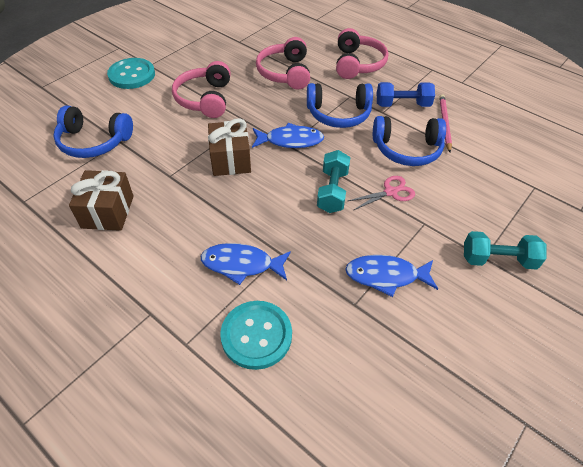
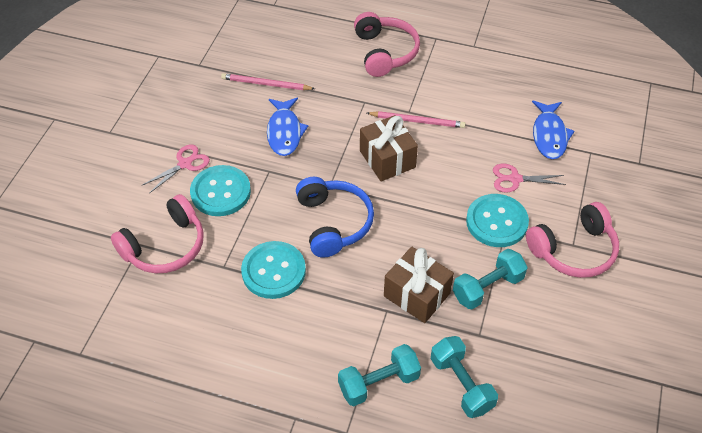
blue dumbbell: 1 -> 0
blue fish: 3 -> 2
blue headphones: 3 -> 1
pink pencil: 1 -> 2
pink scissors: 1 -> 2
turquoise button: 2 -> 3
turquoise dumbbell: 2 -> 3

